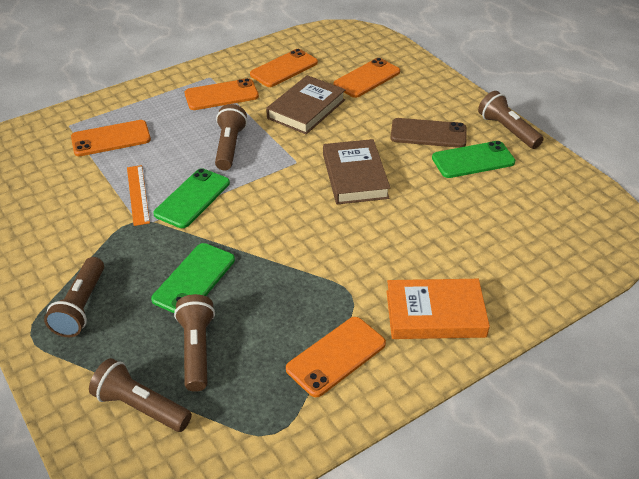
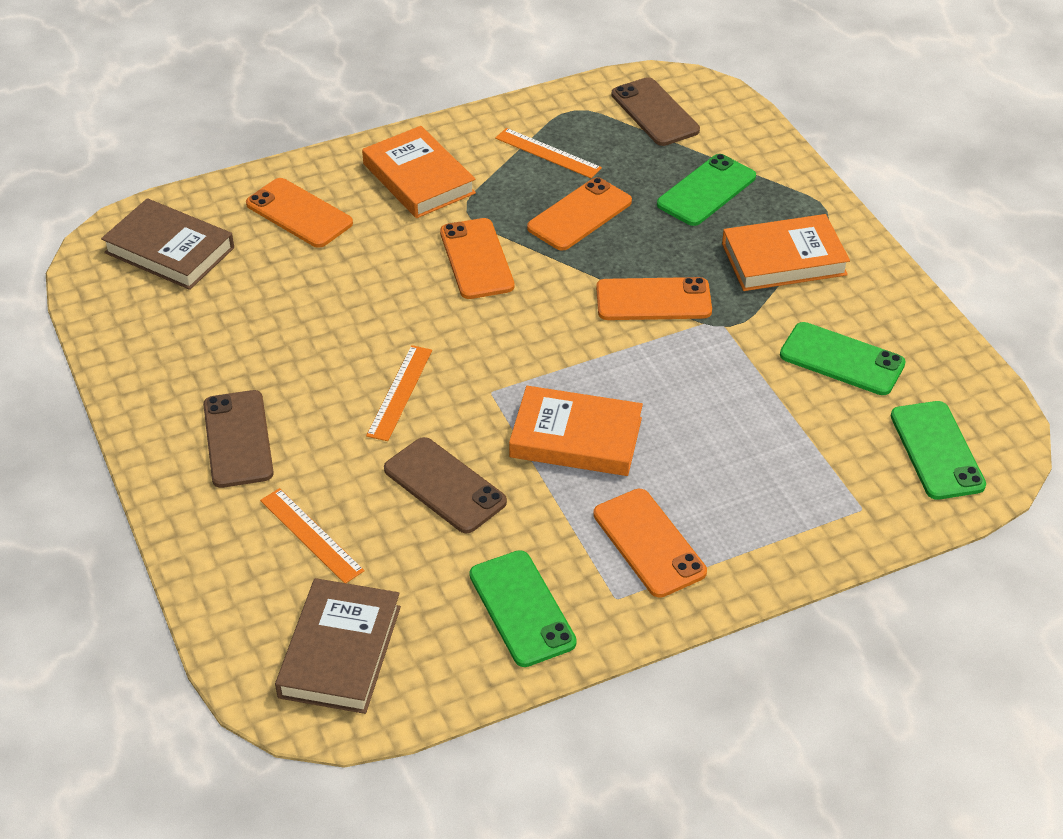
brown flashlight: 5 -> 0
brown phone: 1 -> 3
green phone: 3 -> 4
orange book: 1 -> 3
orange ruler: 1 -> 3

